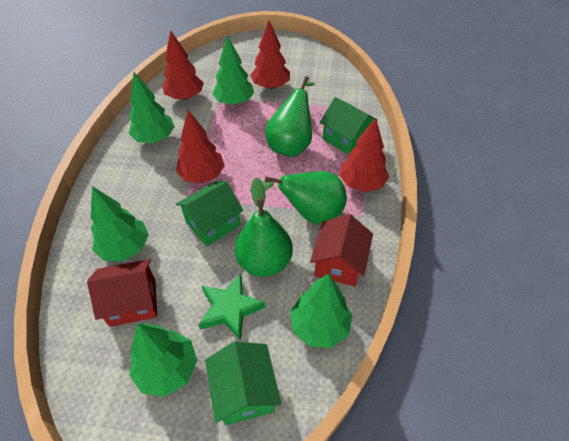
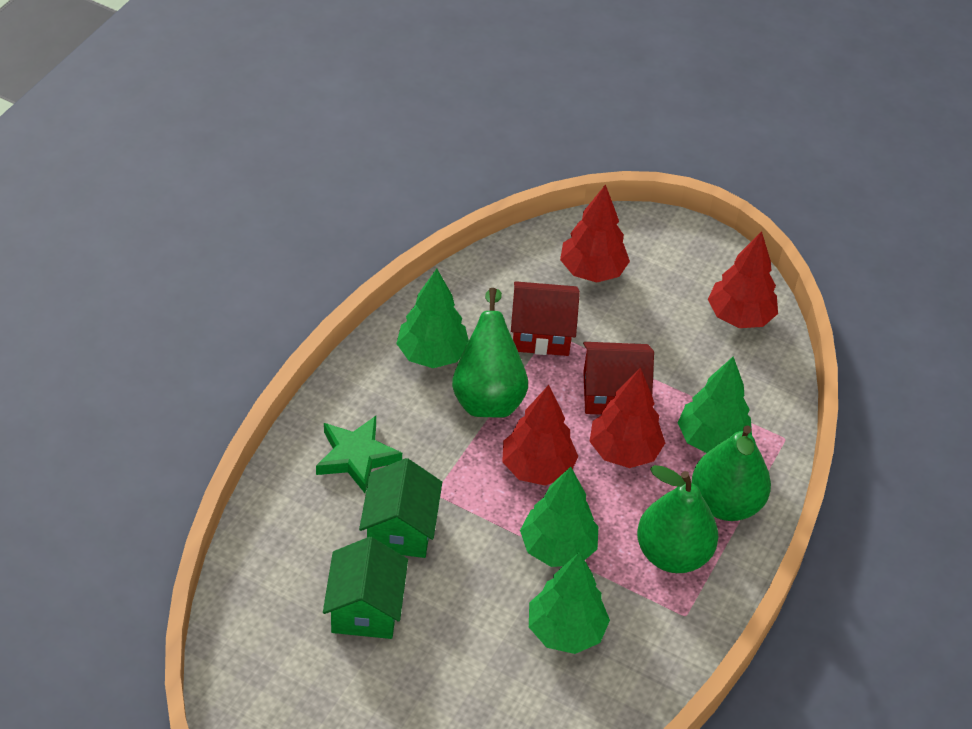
green house: 3 -> 2
green tree: 5 -> 4

